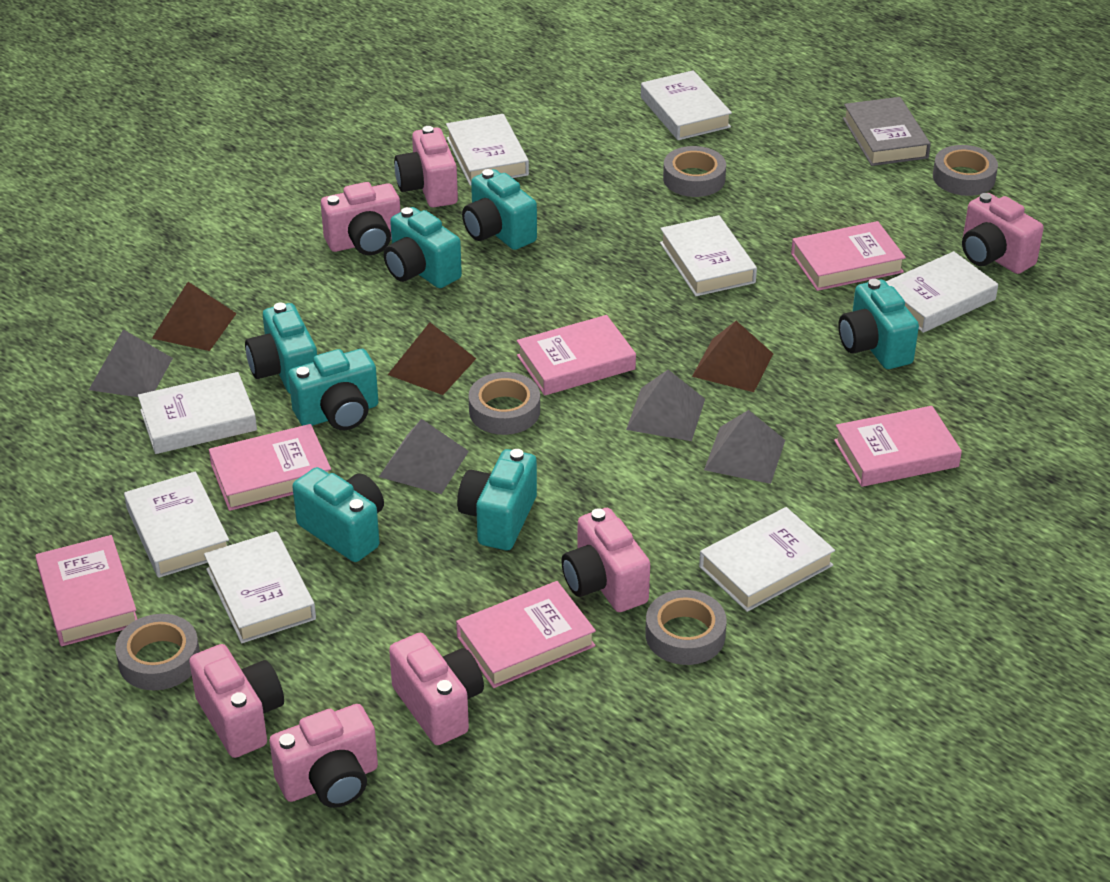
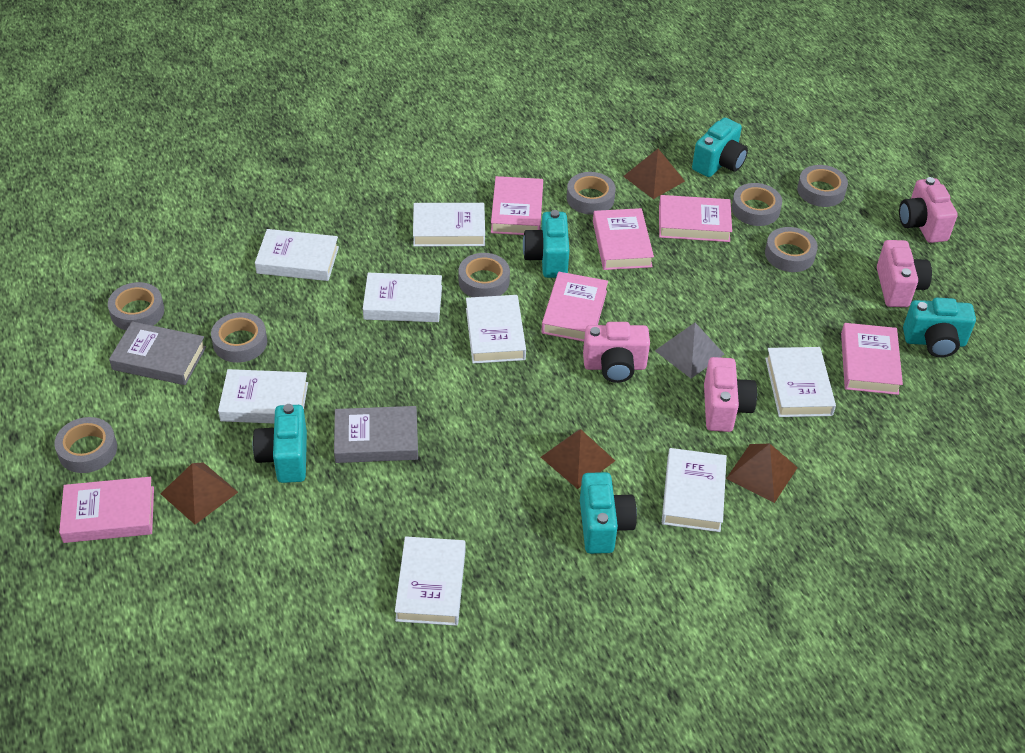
brown pyramid: 3 -> 4
grey book: 1 -> 2
grey pyramid: 4 -> 1
grey tape: 5 -> 8
pink camera: 7 -> 4
turquoise camera: 7 -> 5

